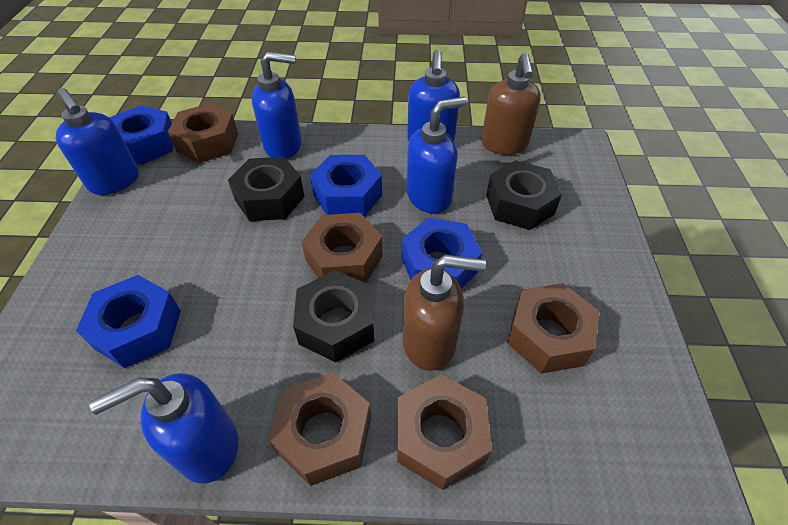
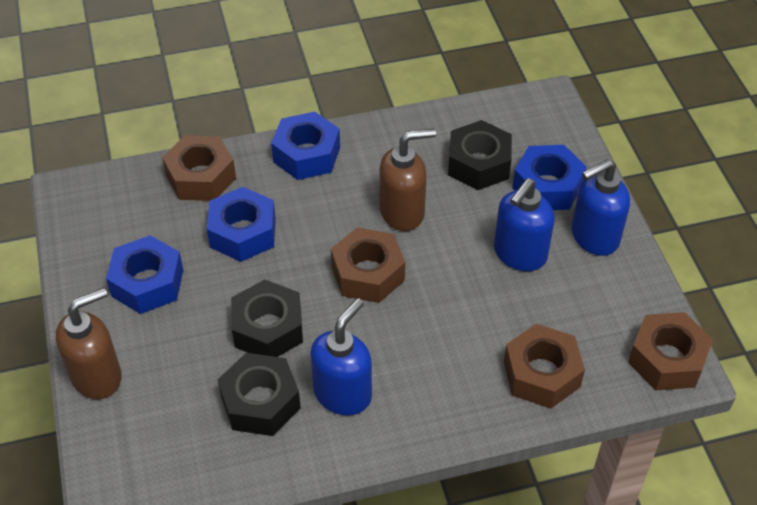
blue soap dispenser: 5 -> 3
brown nut: 5 -> 4

